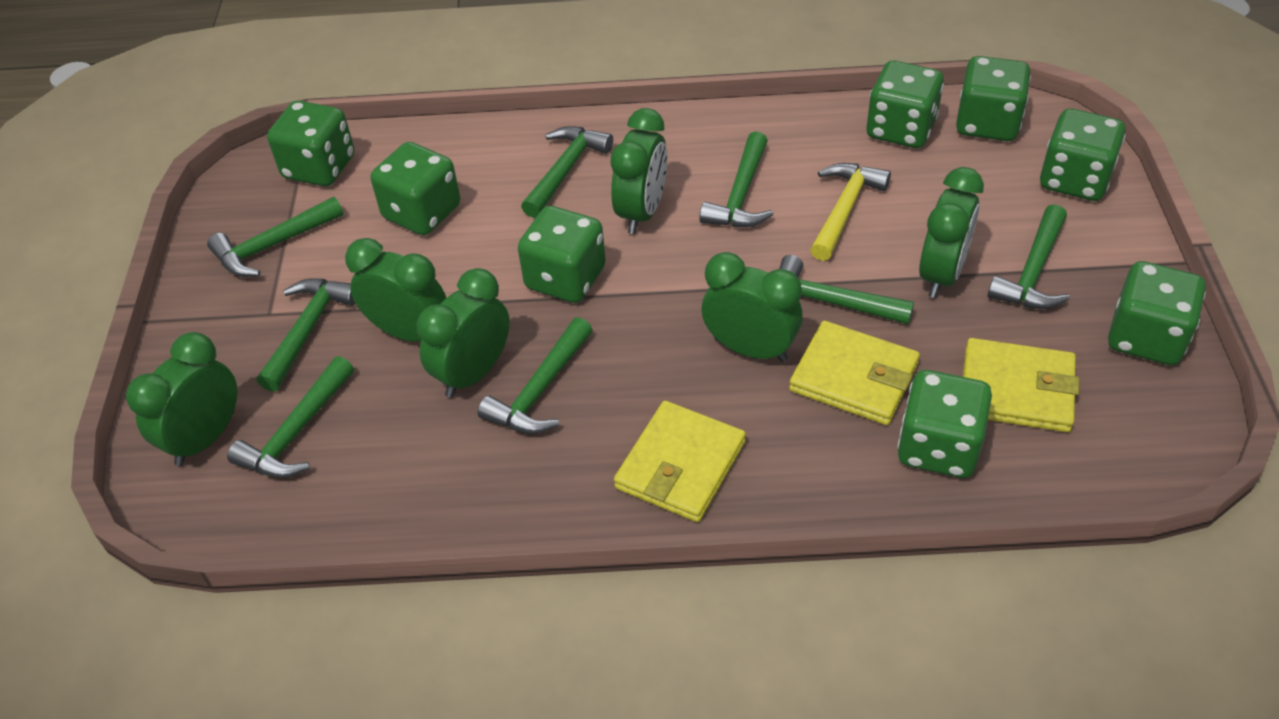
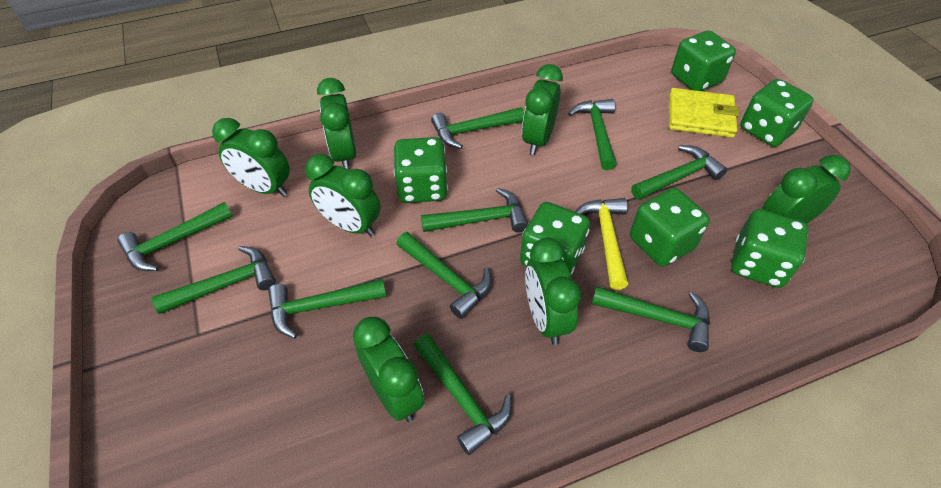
green clock: 6 -> 7
green dice: 8 -> 6
green hammer: 8 -> 10
yellow wallet: 3 -> 1

